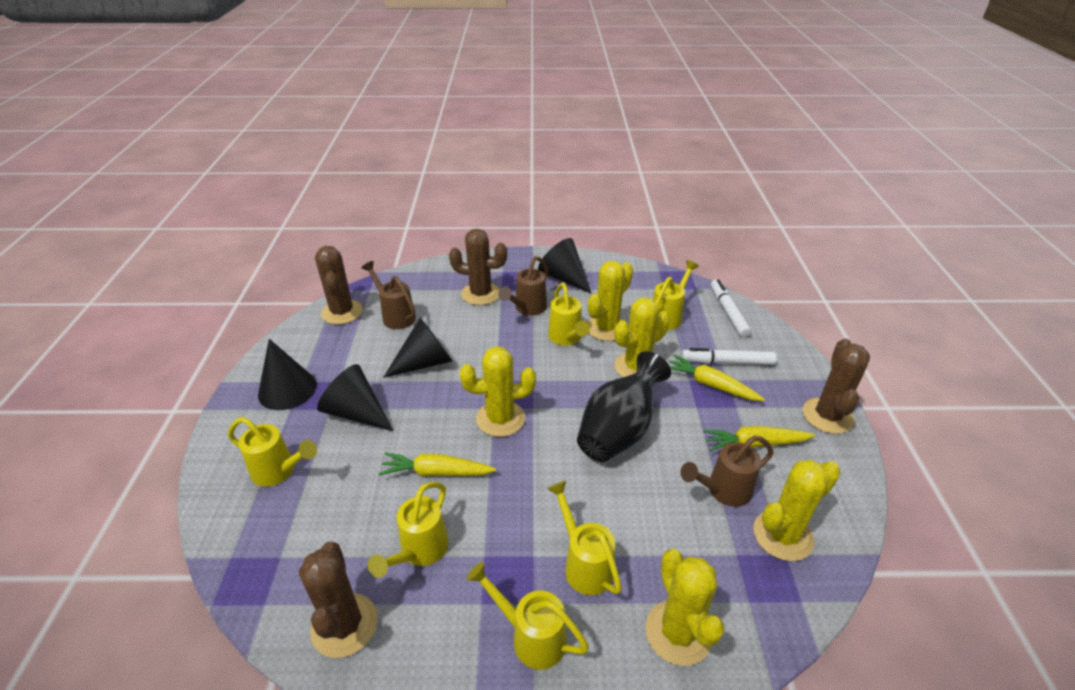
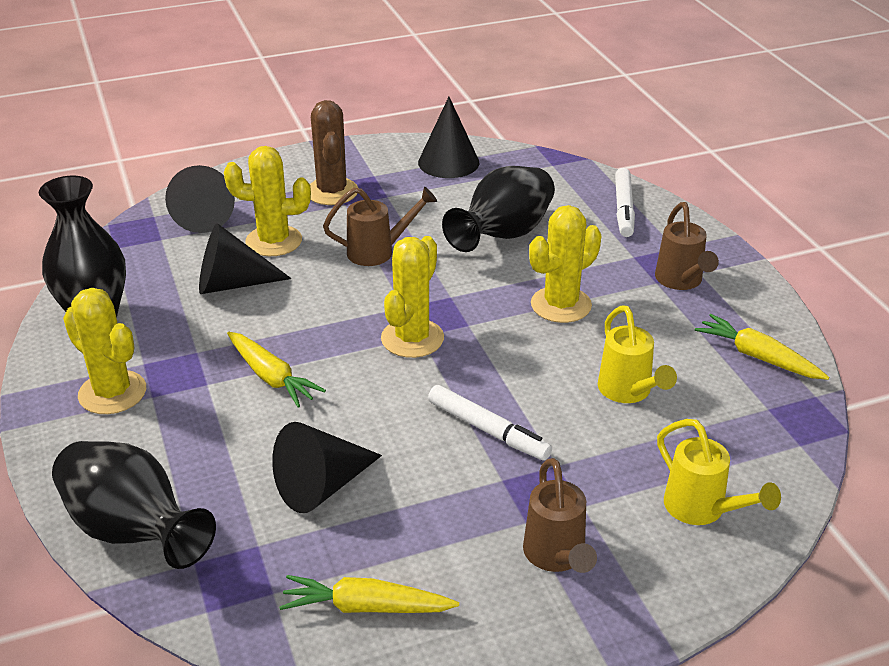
black vase: 1 -> 3
brown cactus: 4 -> 1
yellow cactus: 5 -> 4
yellow watering can: 6 -> 2

